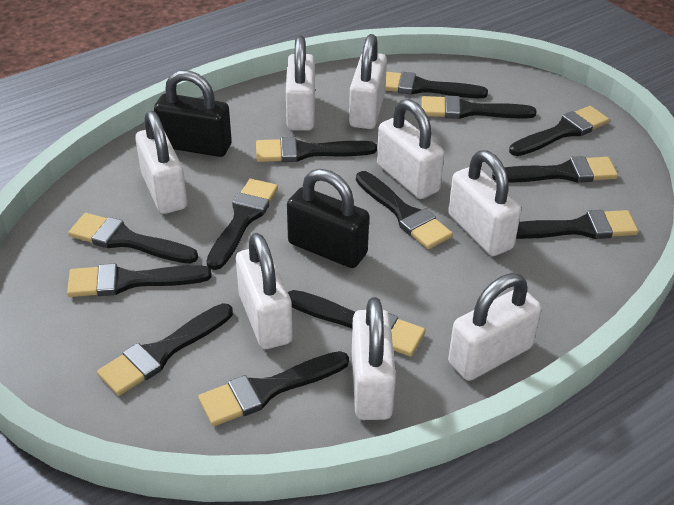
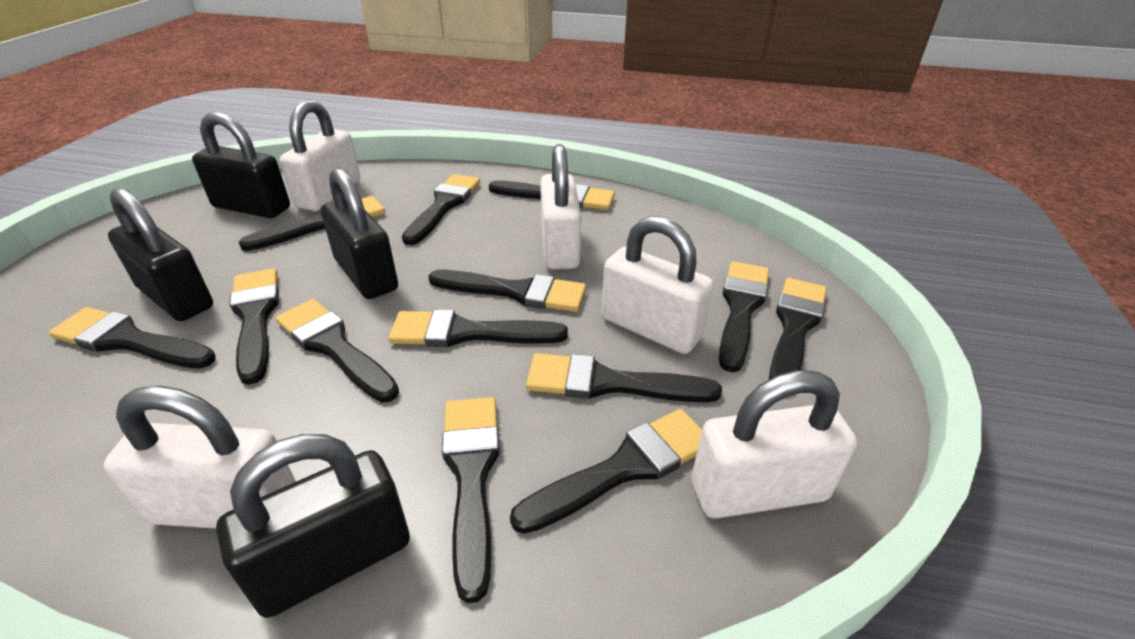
black padlock: 2 -> 4
white padlock: 8 -> 5

